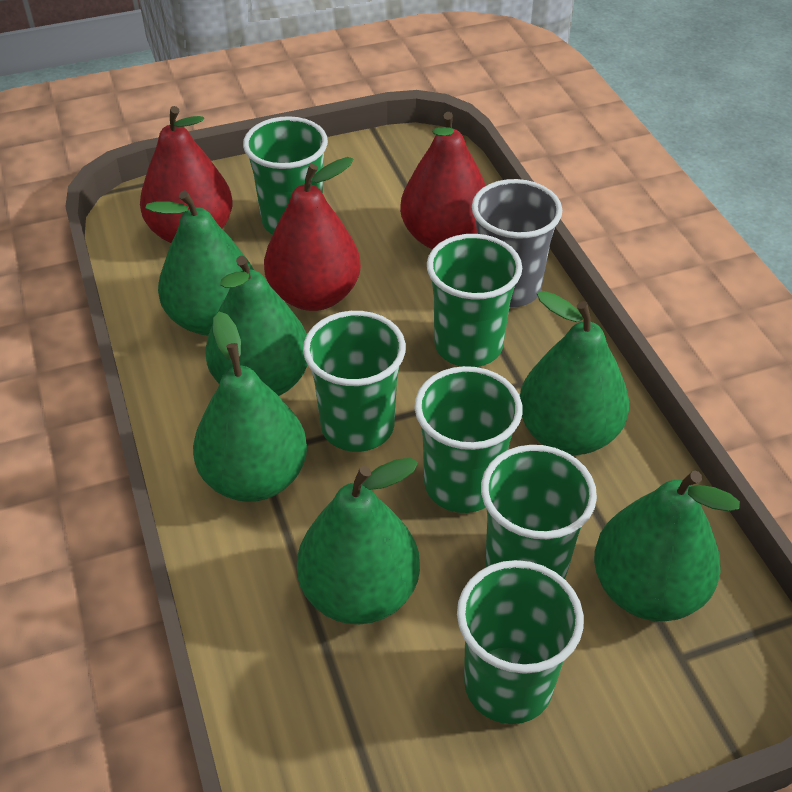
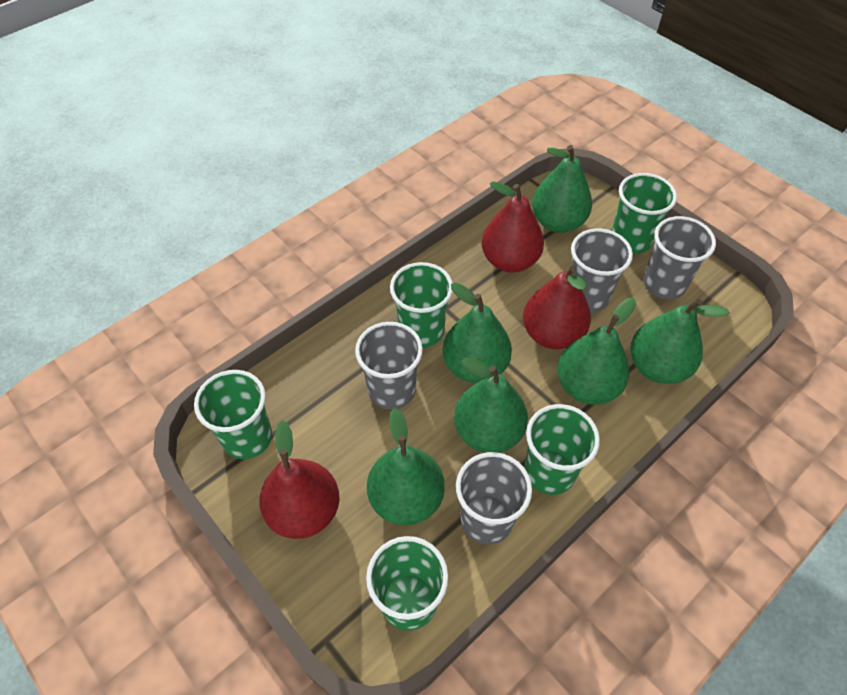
green cup: 6 -> 5
grey cup: 1 -> 4

